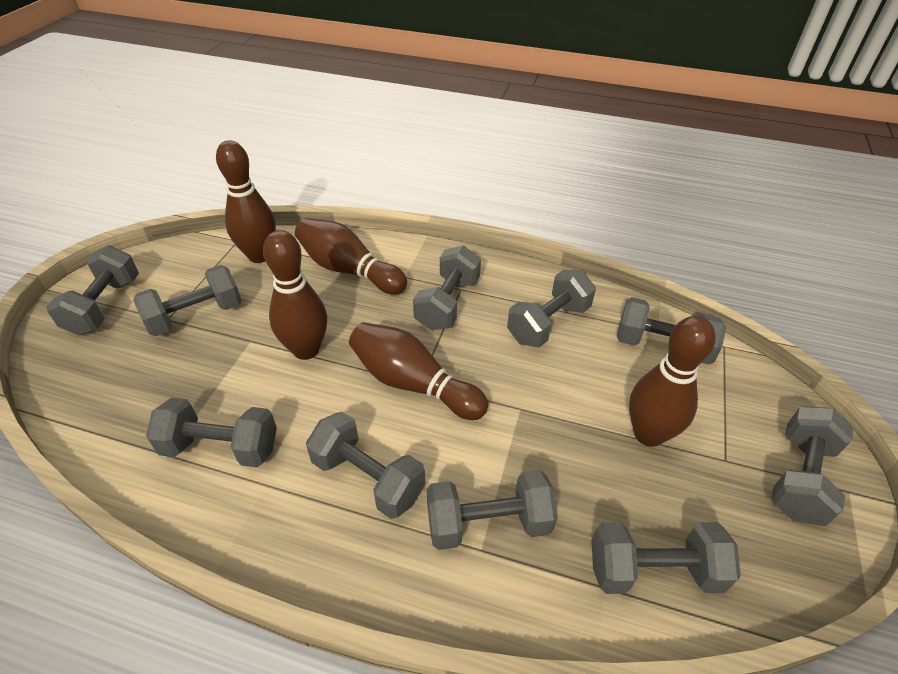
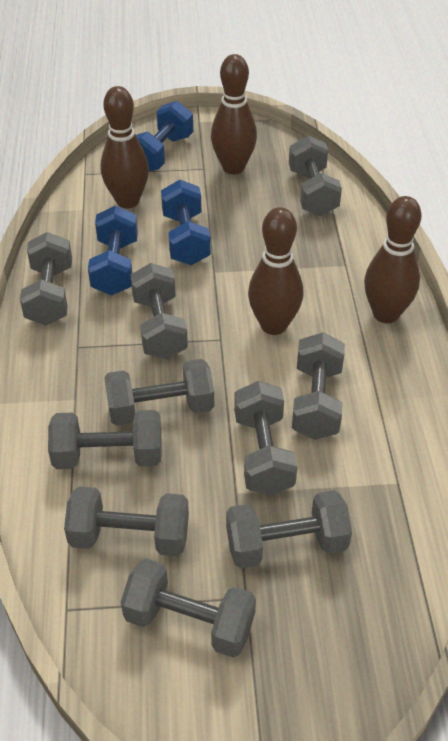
blue dumbbell: 0 -> 3
brown bowling pin: 5 -> 4

